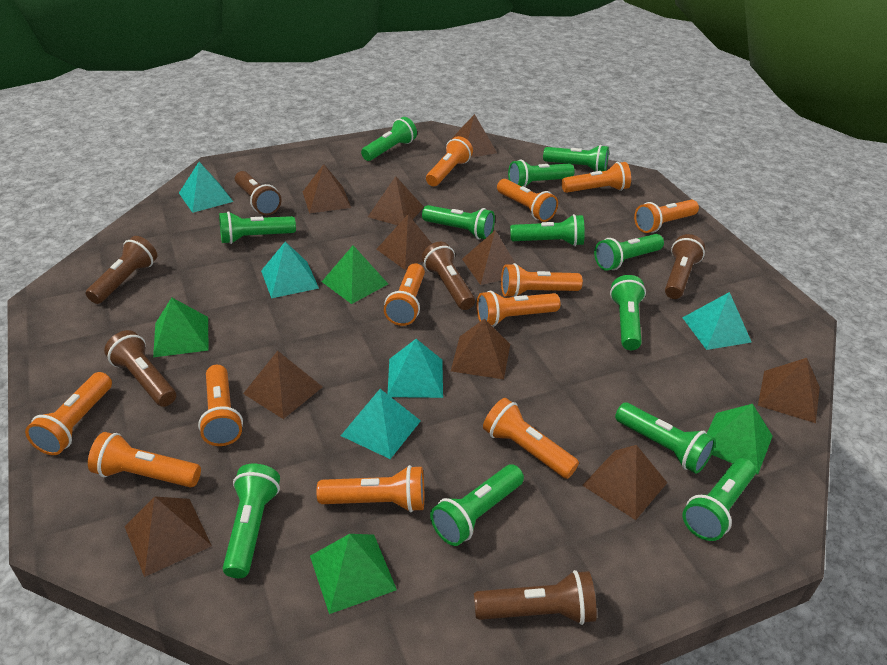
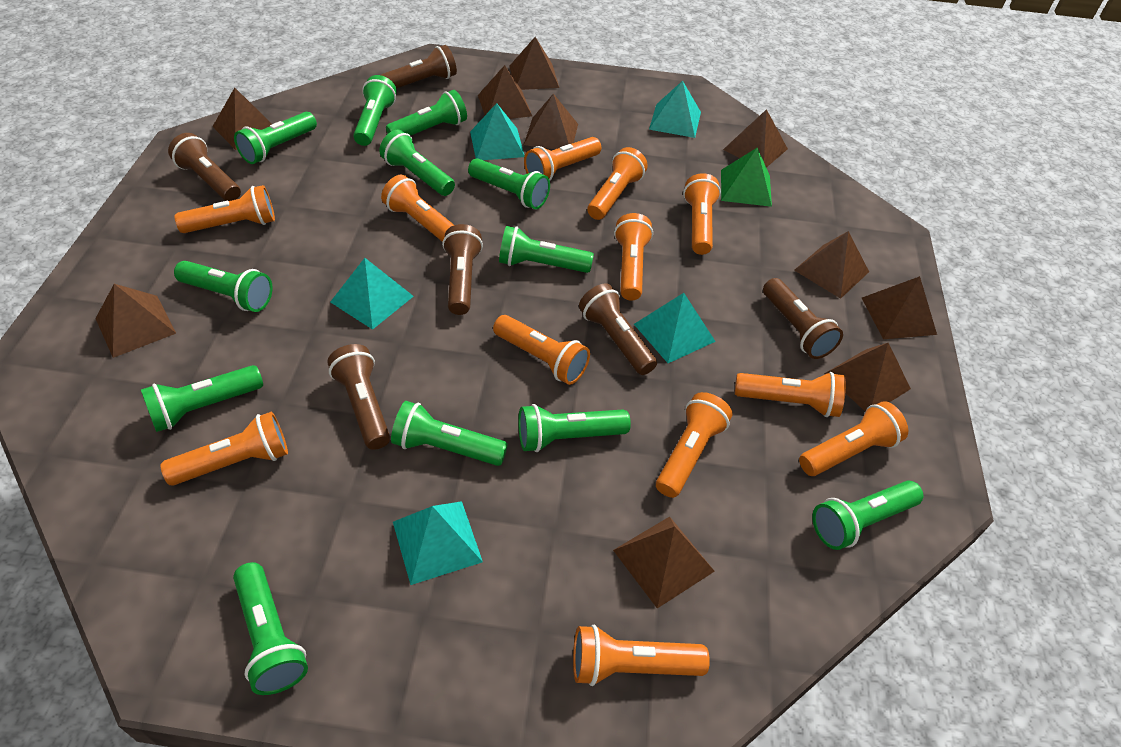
green pyramid: 4 -> 1

